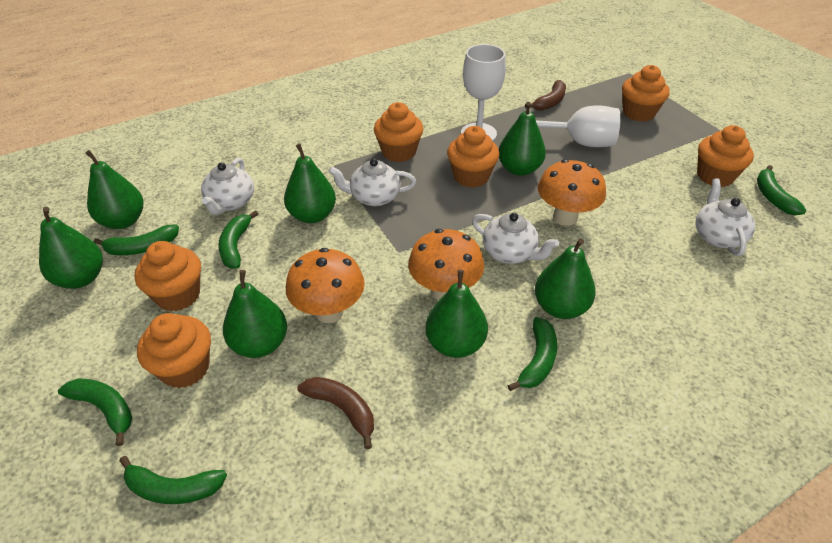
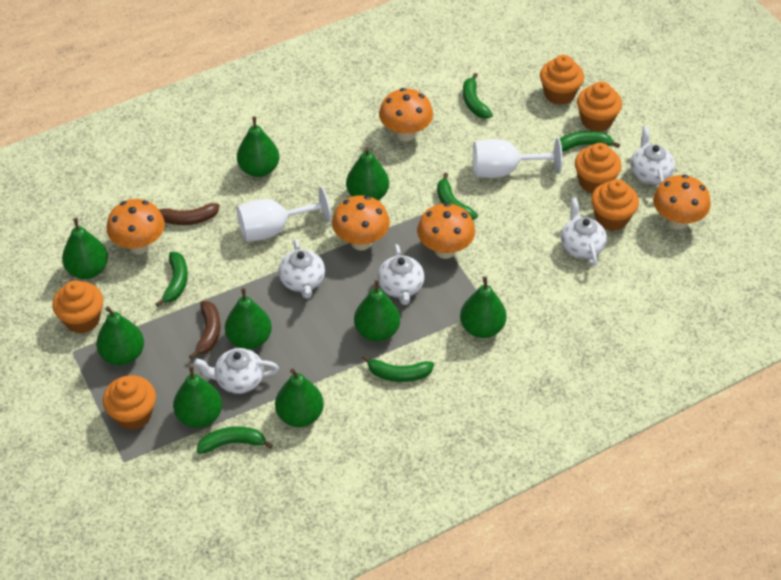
green pear: 7 -> 9
orange mushroom: 3 -> 5
white teapot: 4 -> 5

